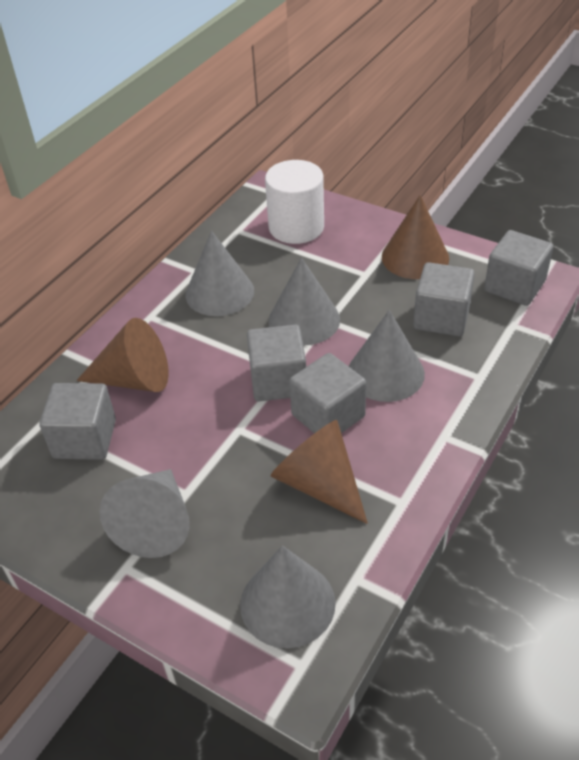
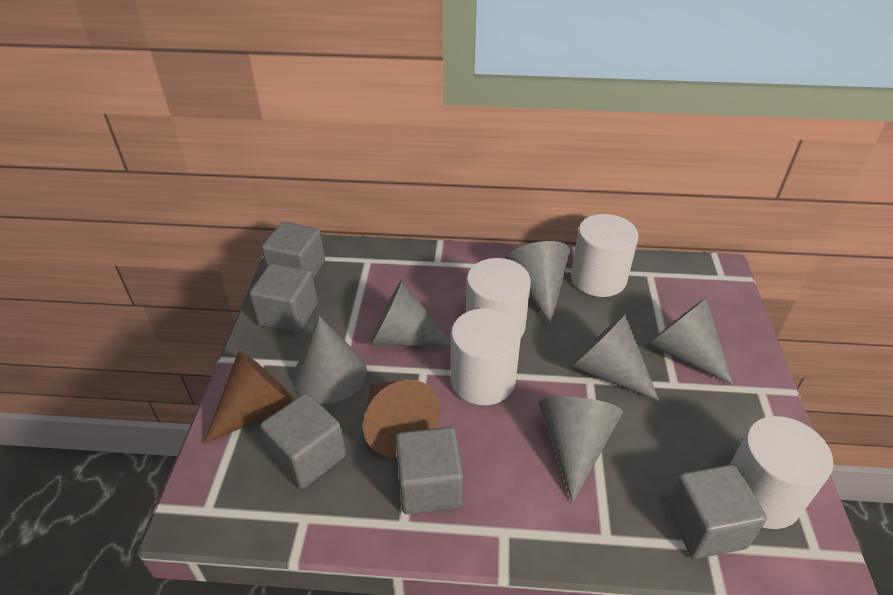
brown cone: 3 -> 2
grey cone: 5 -> 6
white cylinder: 1 -> 4

